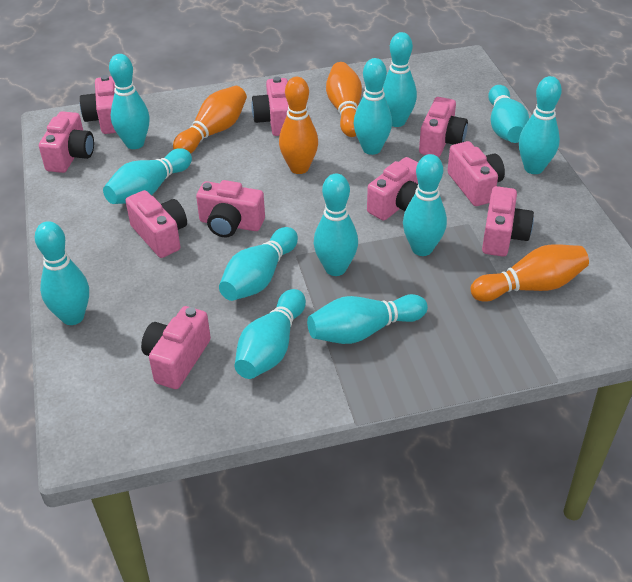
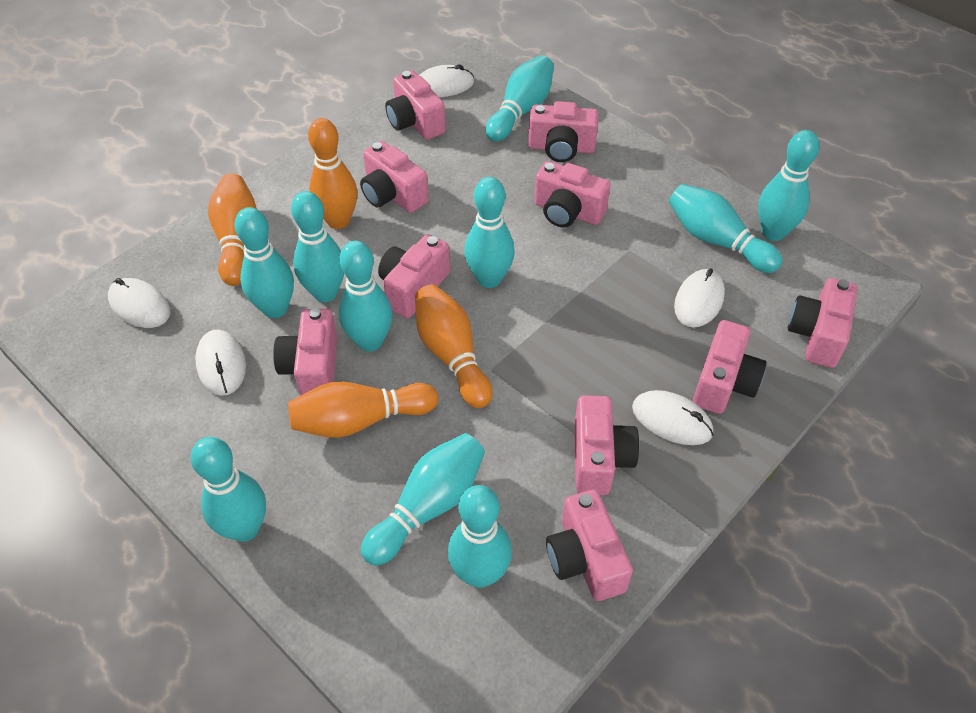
turquoise bowling pin: 12 -> 10
white mouse: 0 -> 5

